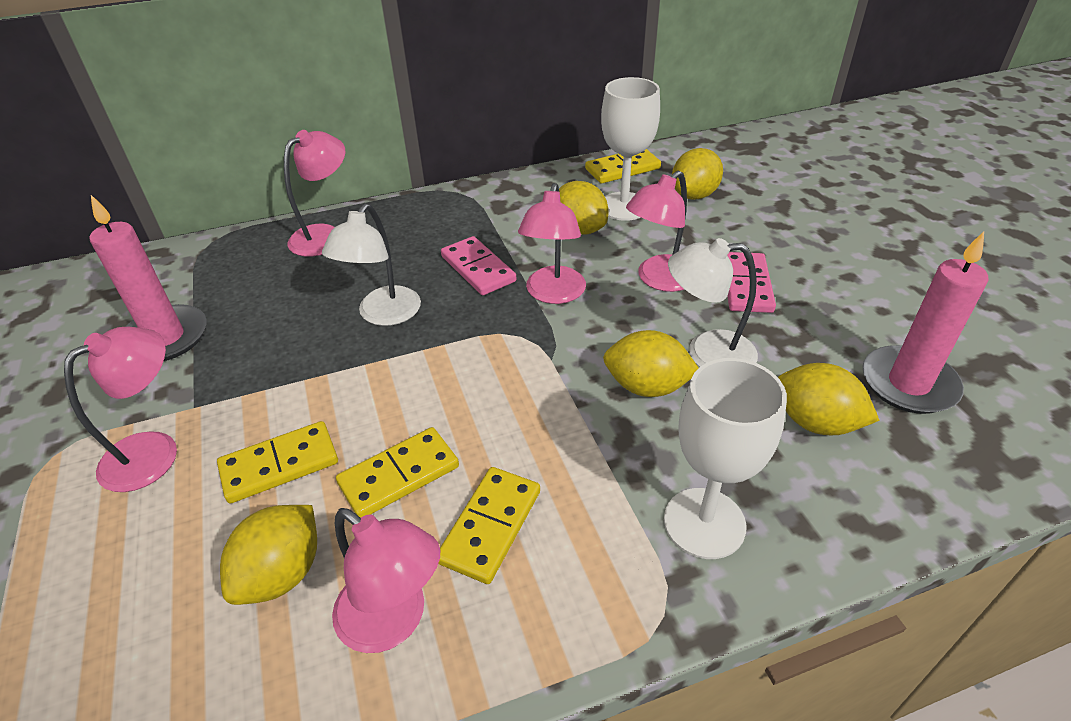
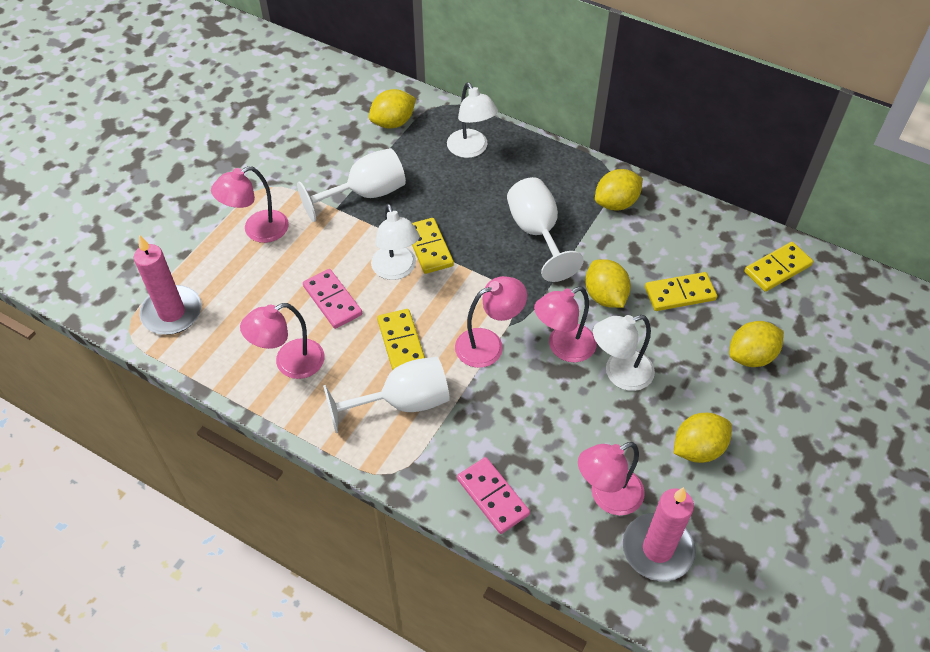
white goblet: 2 -> 3
white lamp: 2 -> 3

